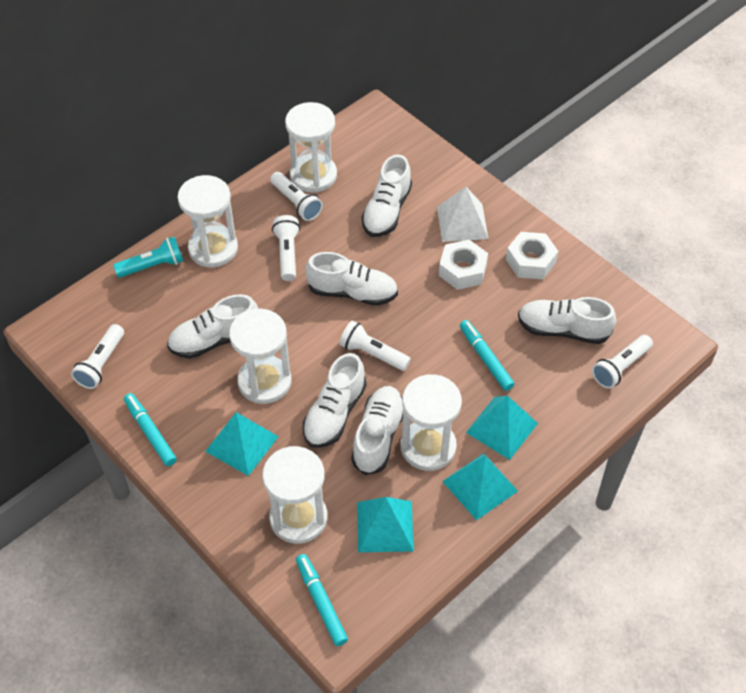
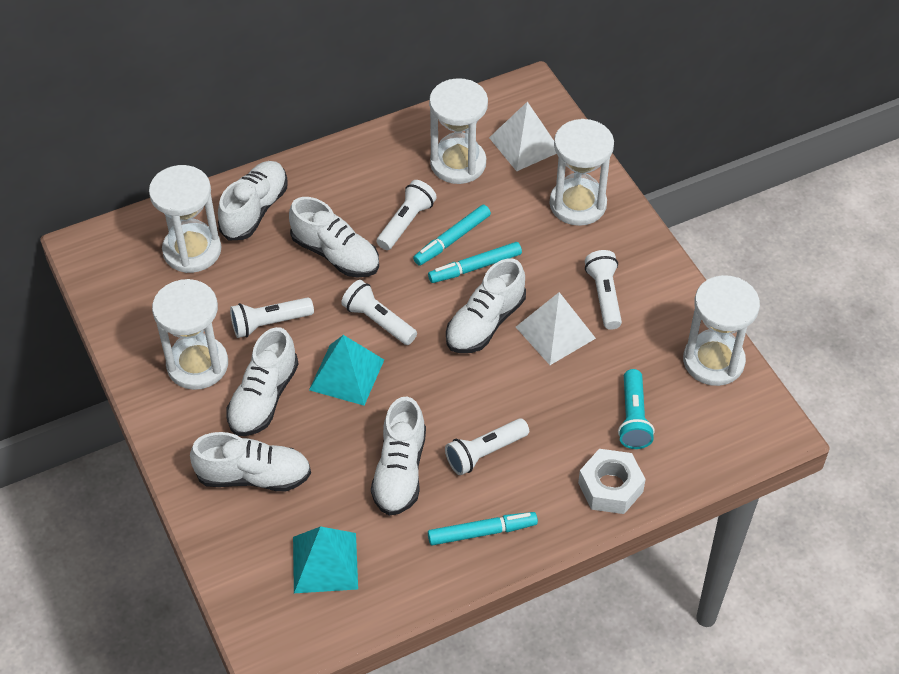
turquoise pyramid: 4 -> 2
white nut: 2 -> 1
white pyramid: 1 -> 2

